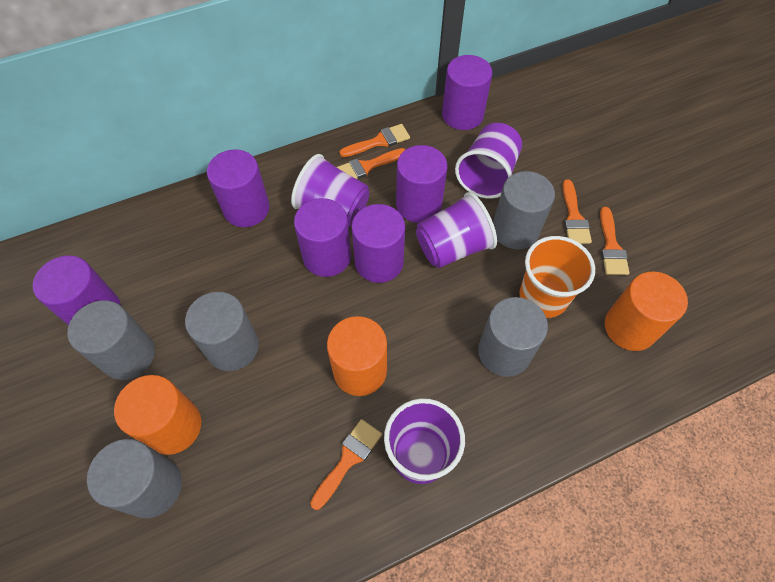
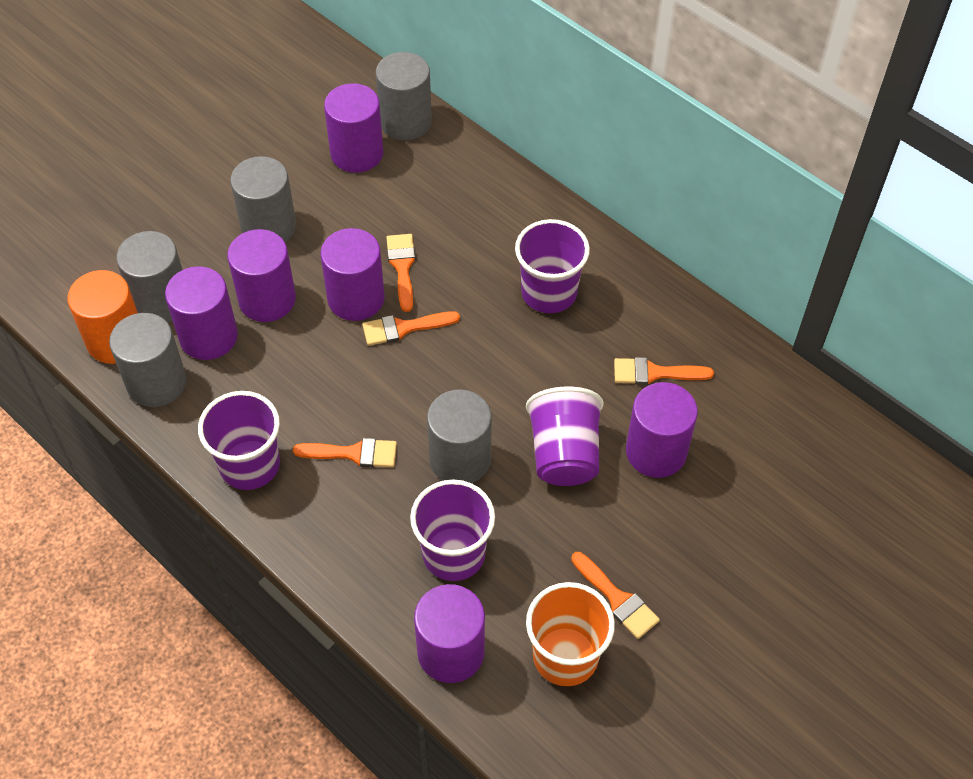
orange cylinder: 3 -> 1

